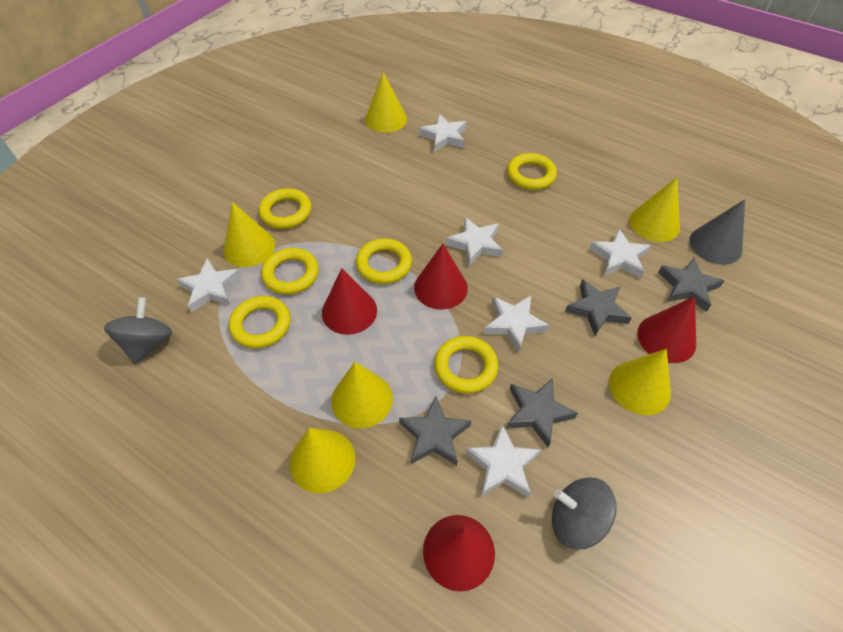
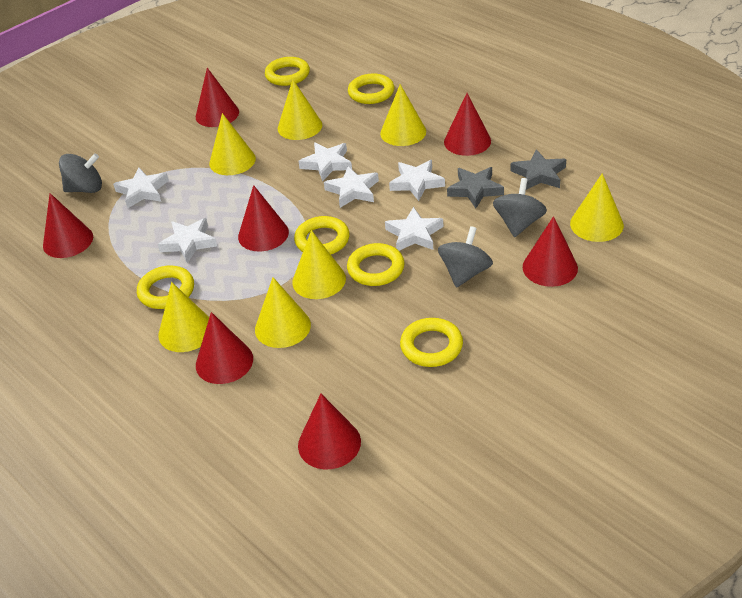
grey cone: 1 -> 0
grey spinning top: 2 -> 3
grey star: 4 -> 2
red cone: 4 -> 7
yellow cone: 6 -> 7

